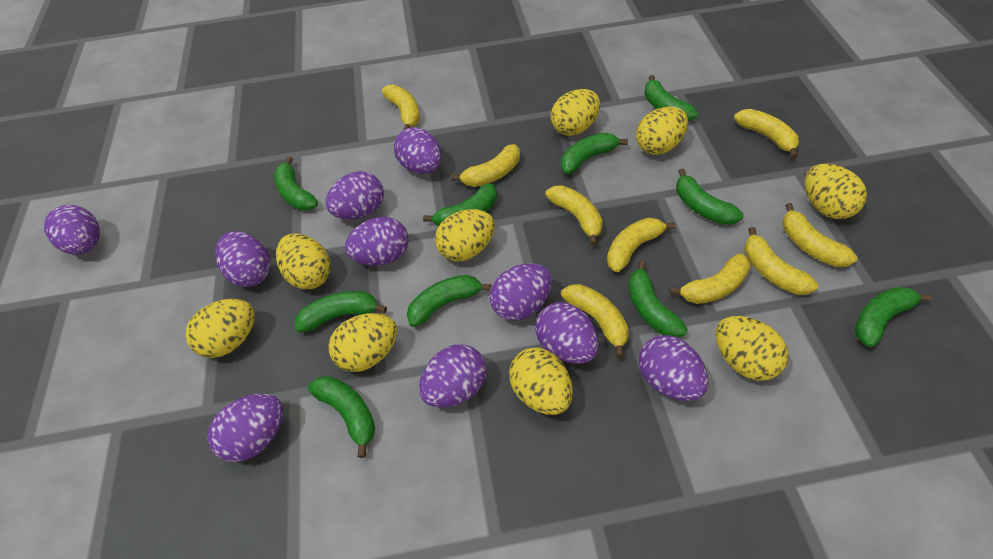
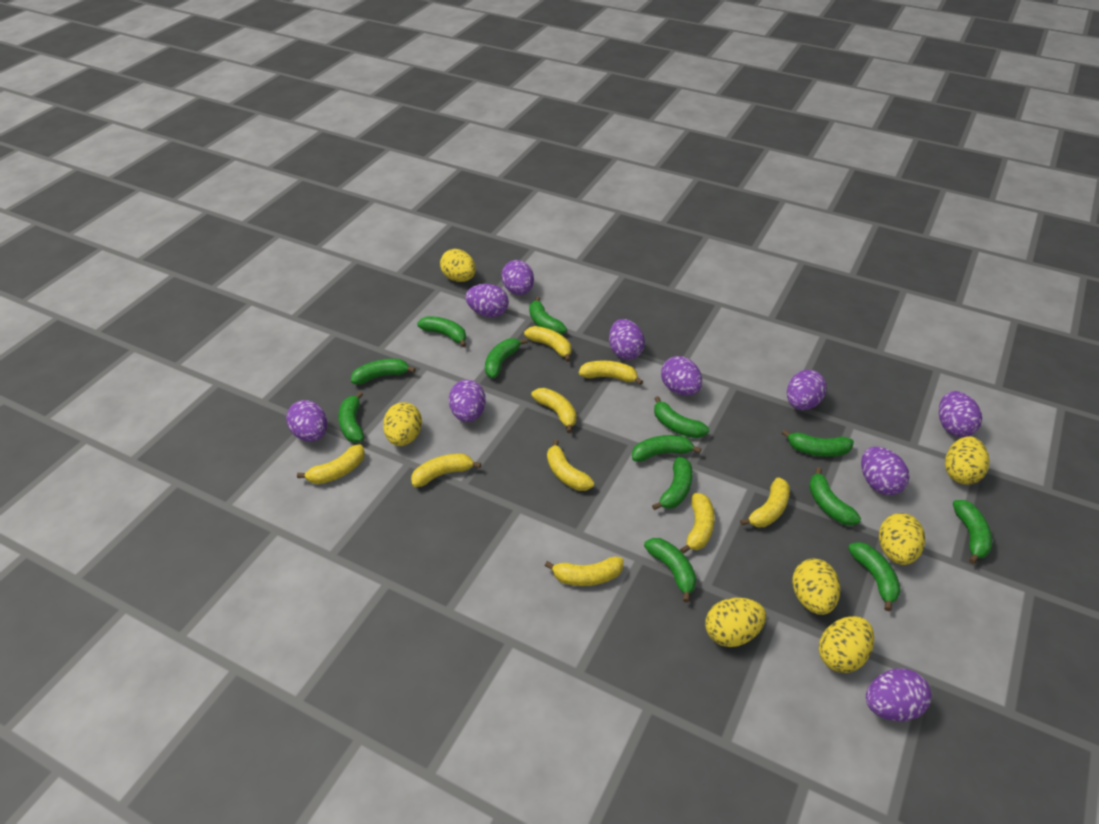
green banana: 10 -> 13
yellow egg: 9 -> 7

